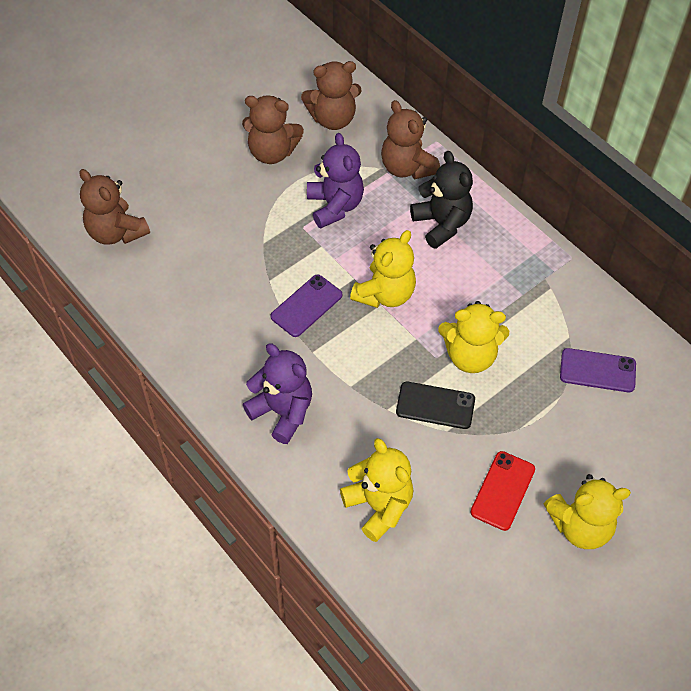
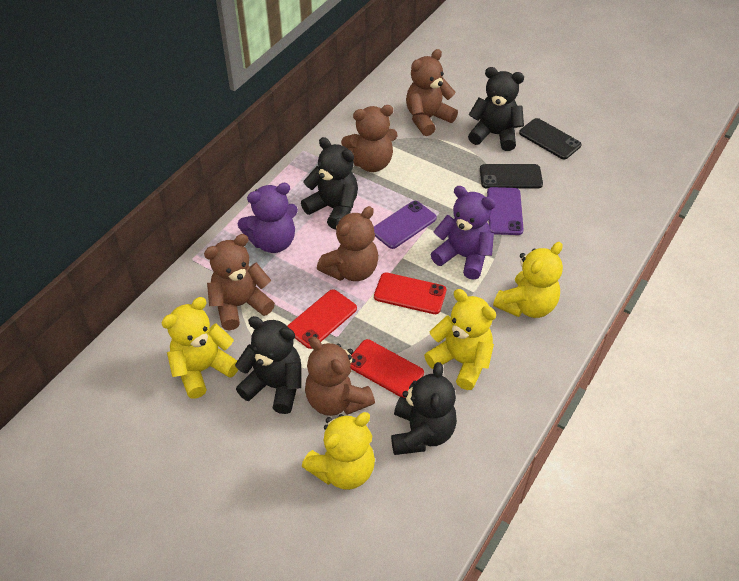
black phone: 1 -> 2
black teddy bear: 1 -> 4
brown teddy bear: 4 -> 5
red phone: 1 -> 3

